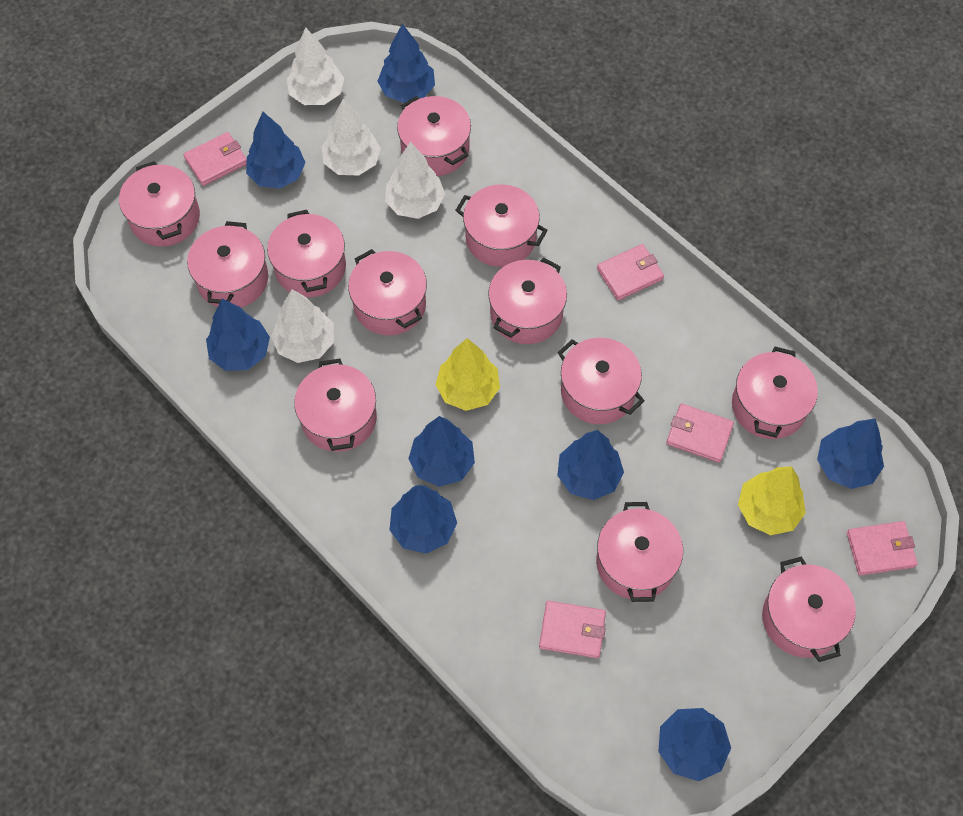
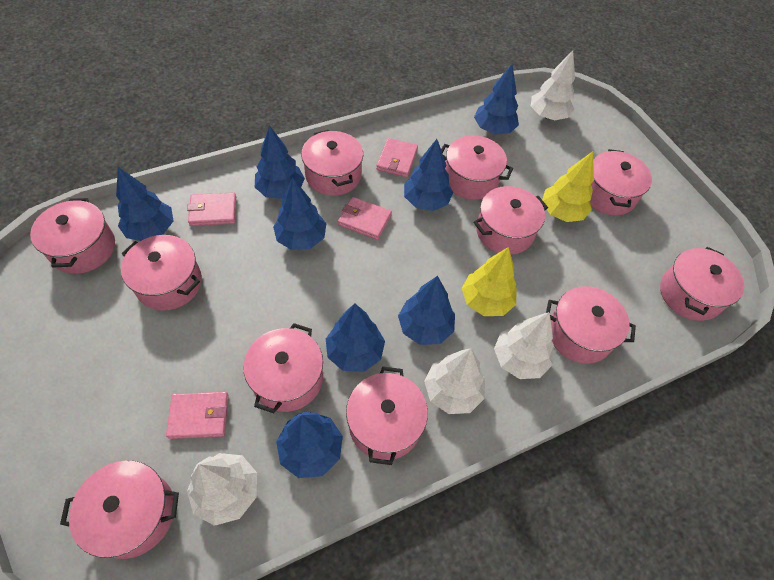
pink pot: 12 -> 11
pink wallet: 5 -> 4

